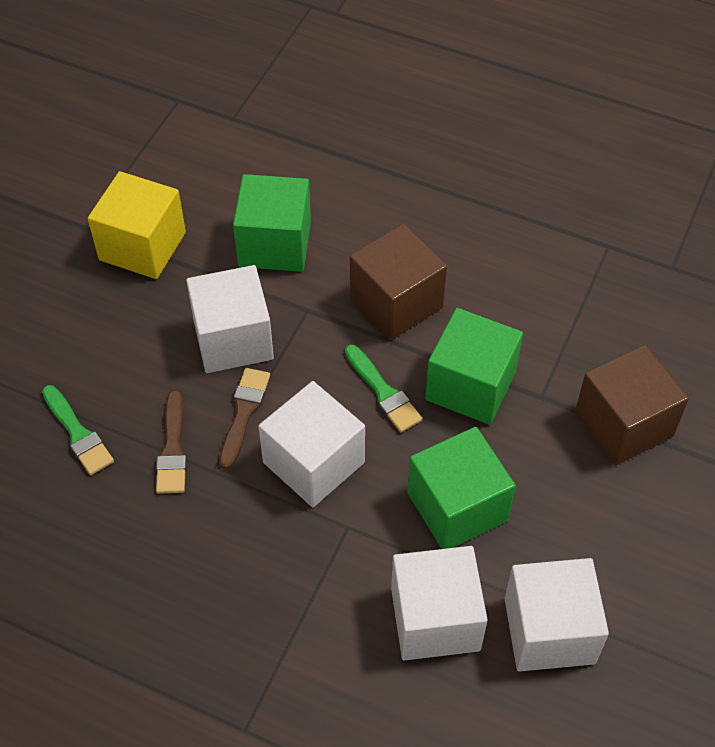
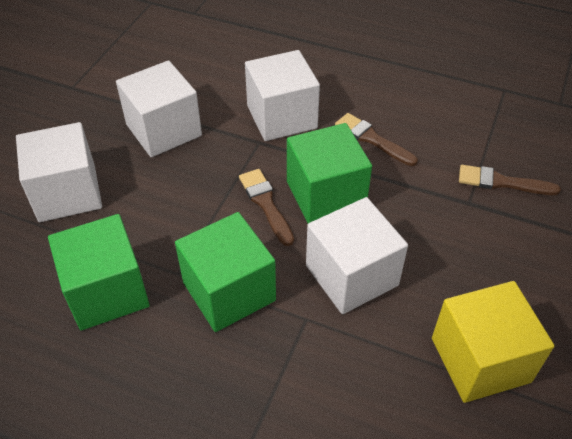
brown brush: 2 -> 3
brown cube: 2 -> 0
green brush: 2 -> 0

